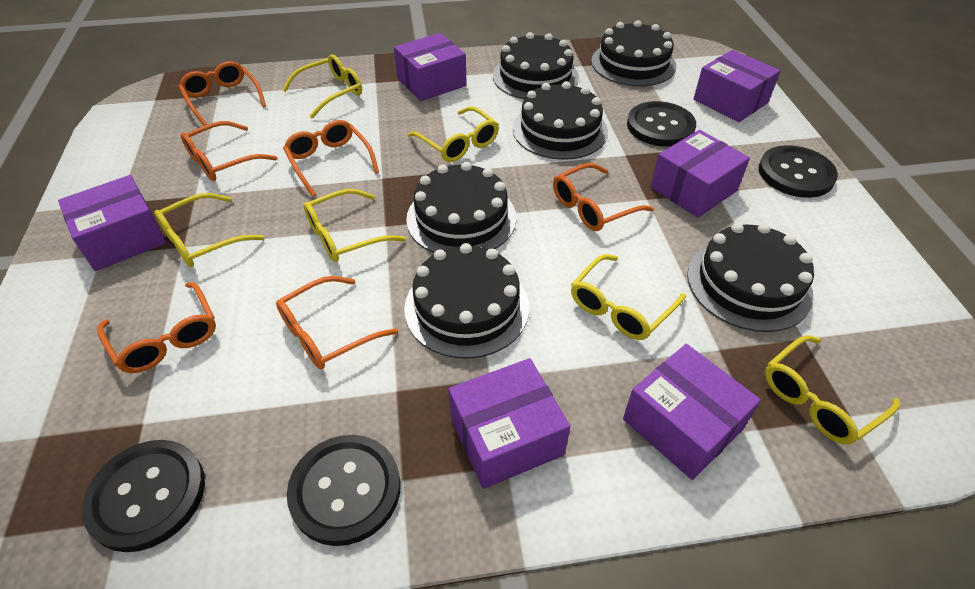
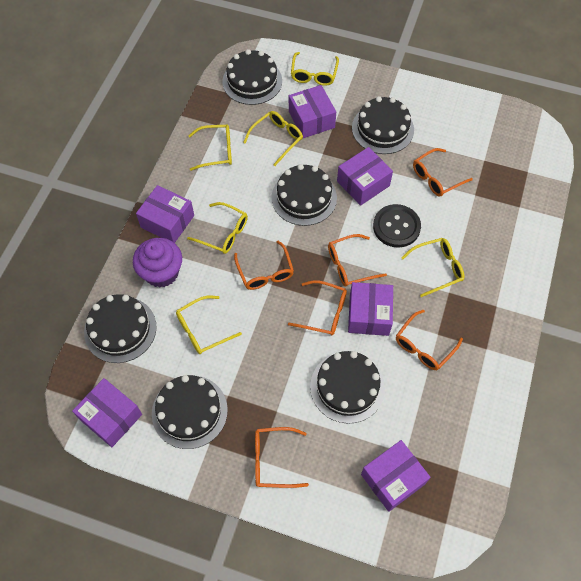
black button: 4 -> 1
purple cupcake: 0 -> 1

